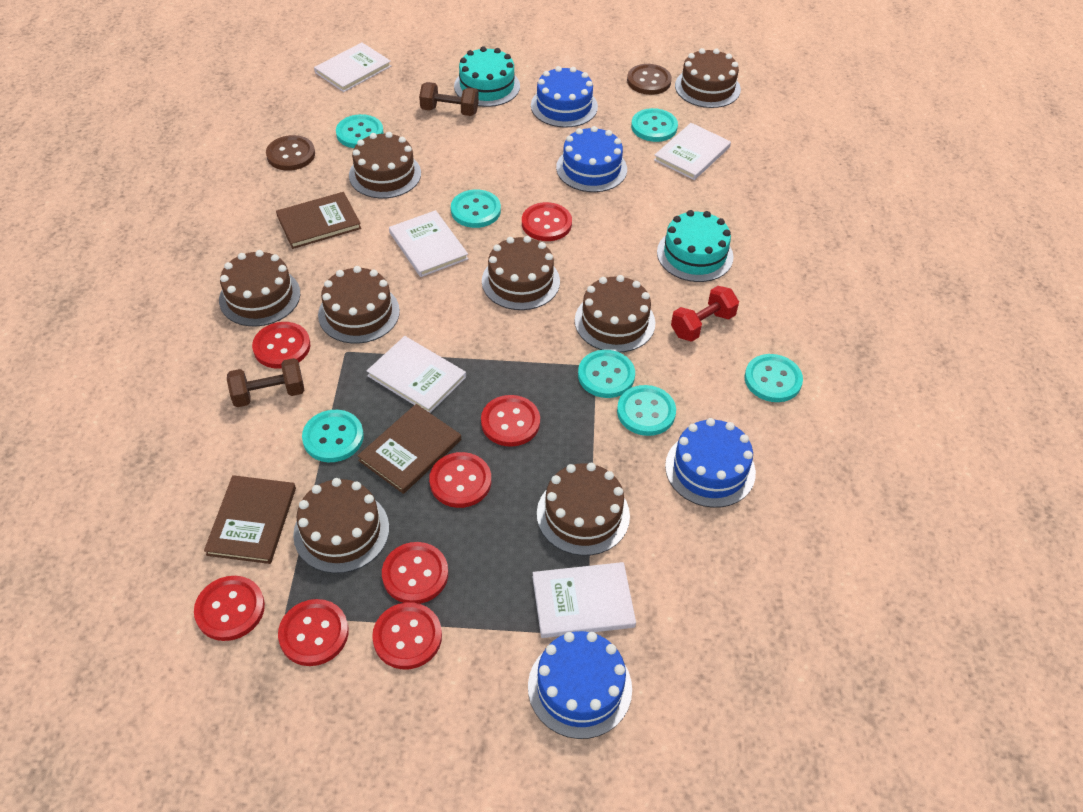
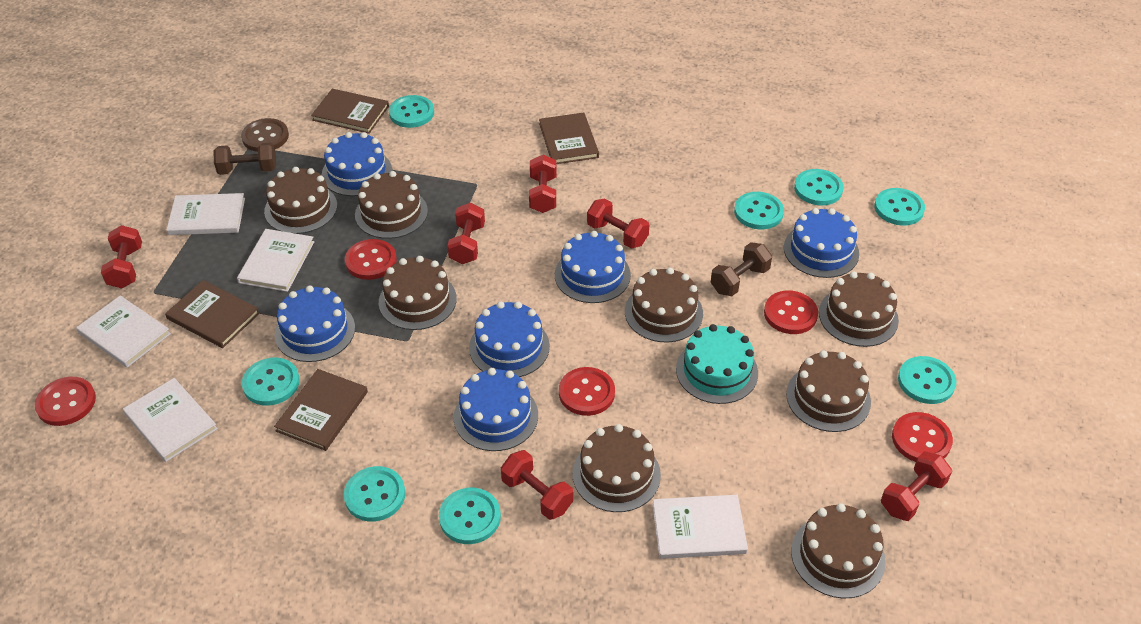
blue cake: 4 -> 6
brown book: 3 -> 4
brown button: 2 -> 1
red button: 8 -> 5
red dumbbell: 1 -> 6
turquoise button: 7 -> 8
turquoise cake: 2 -> 1

